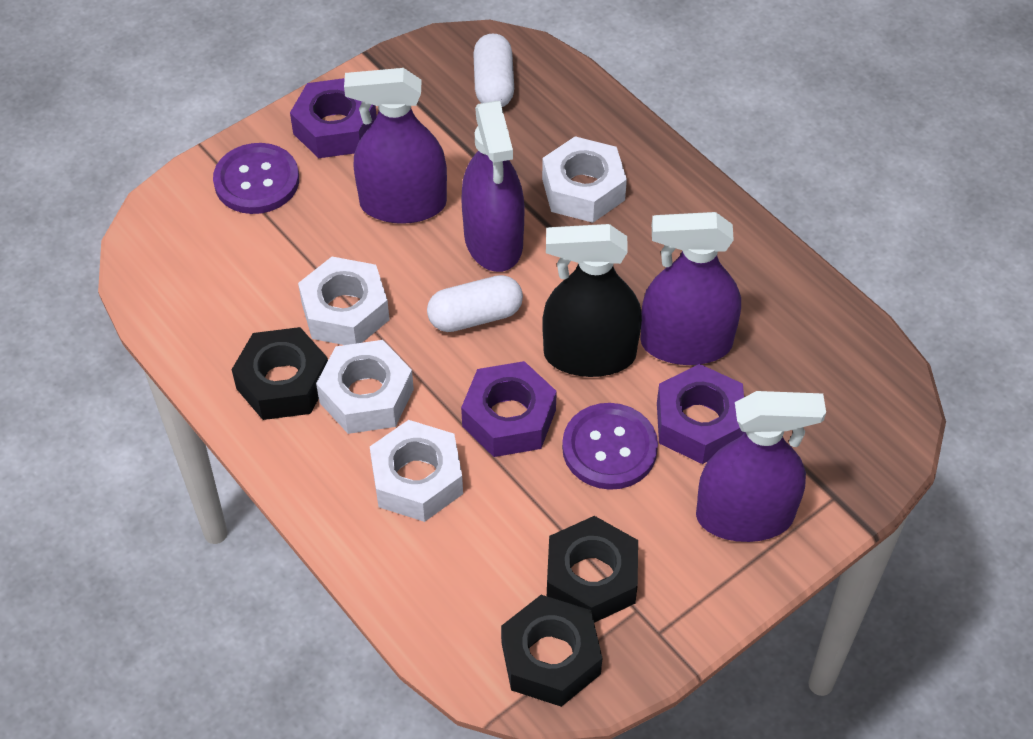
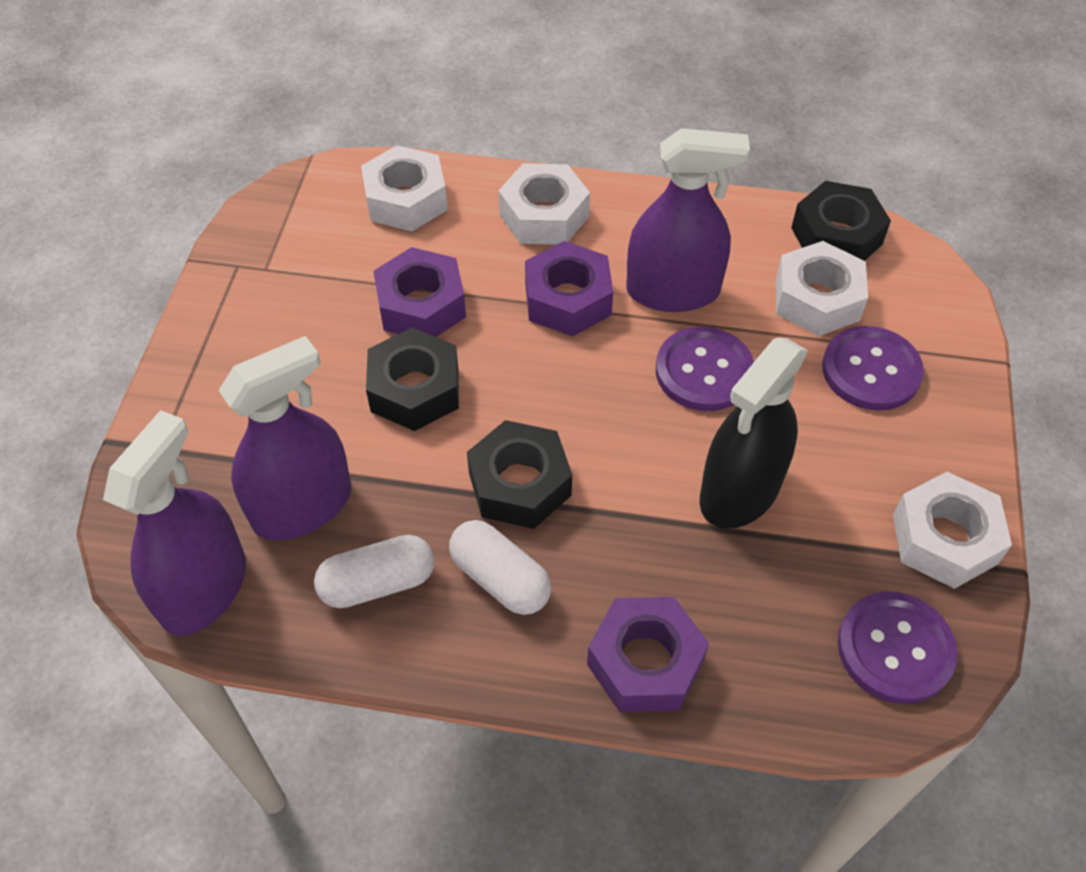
purple button: 2 -> 3
purple spray bottle: 4 -> 3

